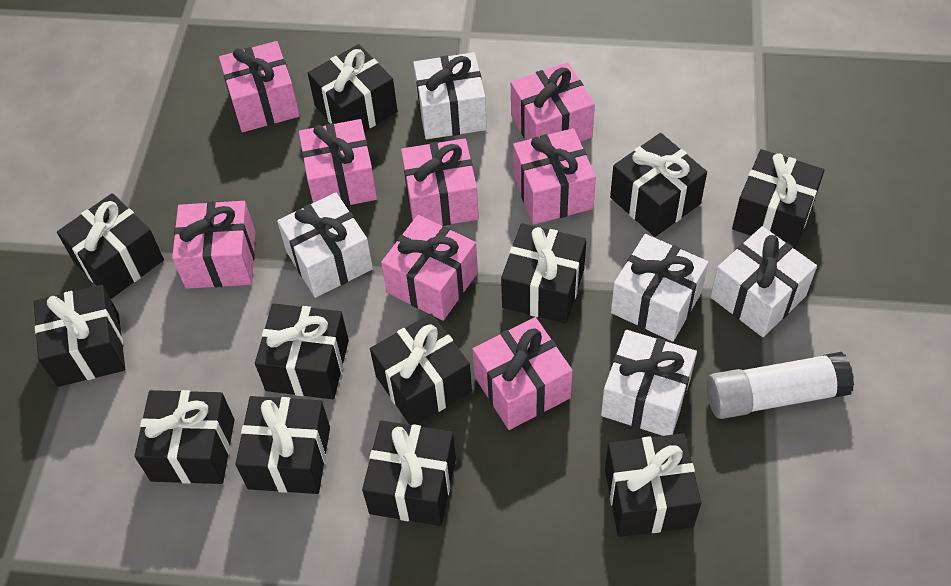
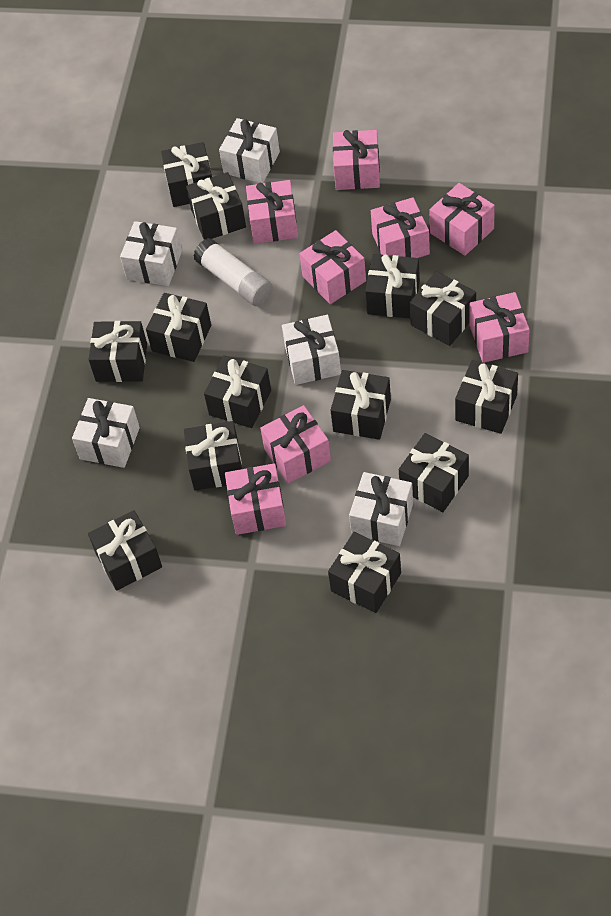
black gift: 12 -> 13

